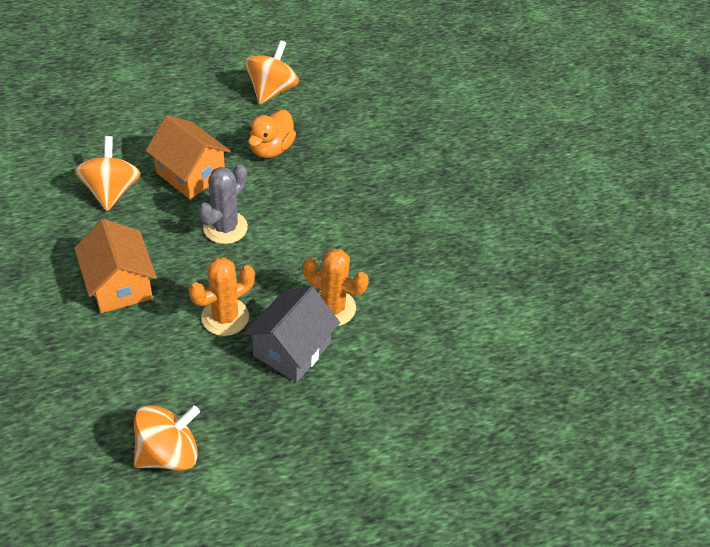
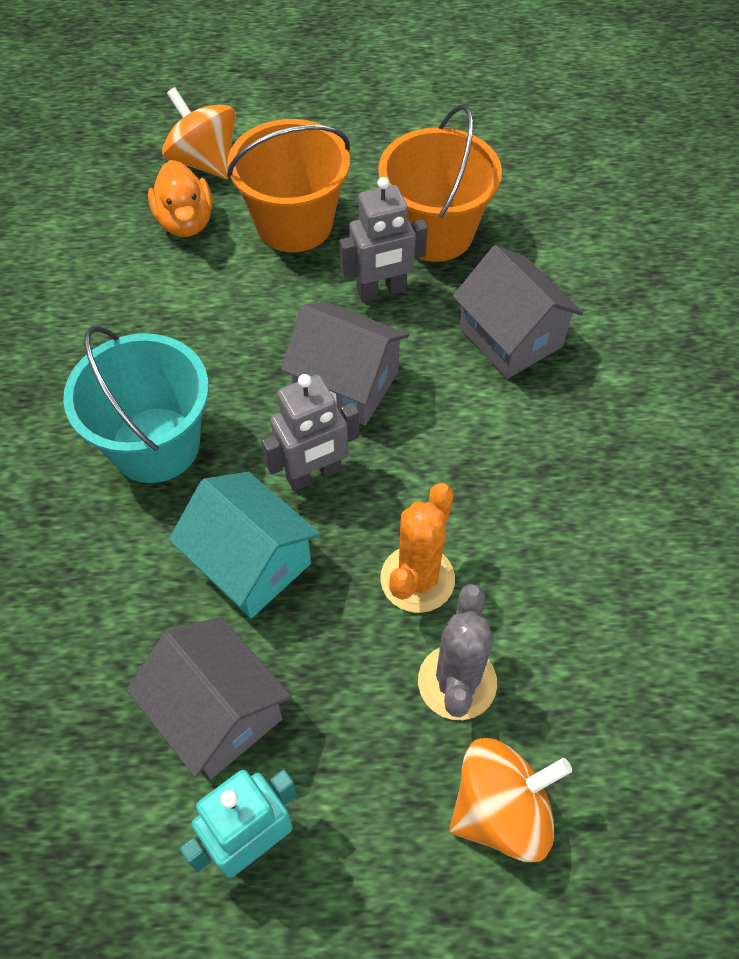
grey house: 1 -> 3
grey robot: 0 -> 2
orange bucket: 0 -> 2
orange cactus: 2 -> 1
orange house: 2 -> 0
orange spinning top: 3 -> 2
turquoise bucket: 0 -> 1
turquoise house: 0 -> 1
turquoise robot: 0 -> 1

